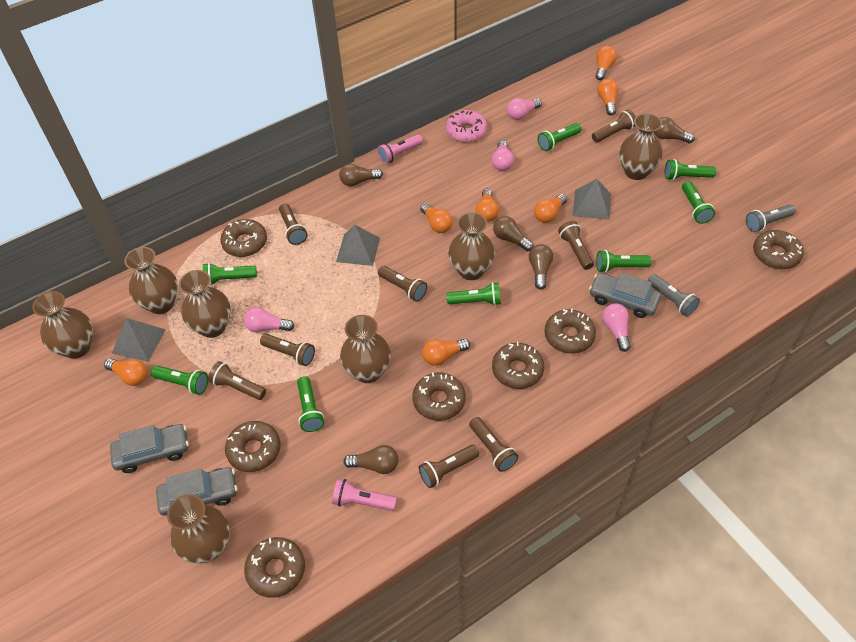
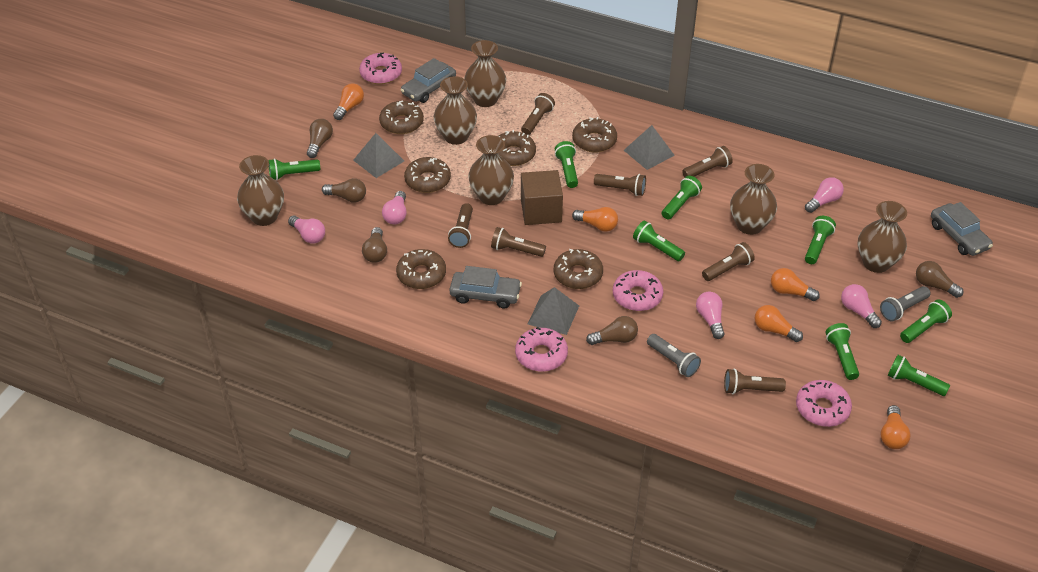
brown cube: 0 -> 1
brown donut: 7 -> 6
brown flashlight: 8 -> 7
brown vase: 7 -> 6
orange light bulb: 7 -> 5
pink donut: 1 -> 4
pink flashlight: 2 -> 0
pink light bulb: 4 -> 5

